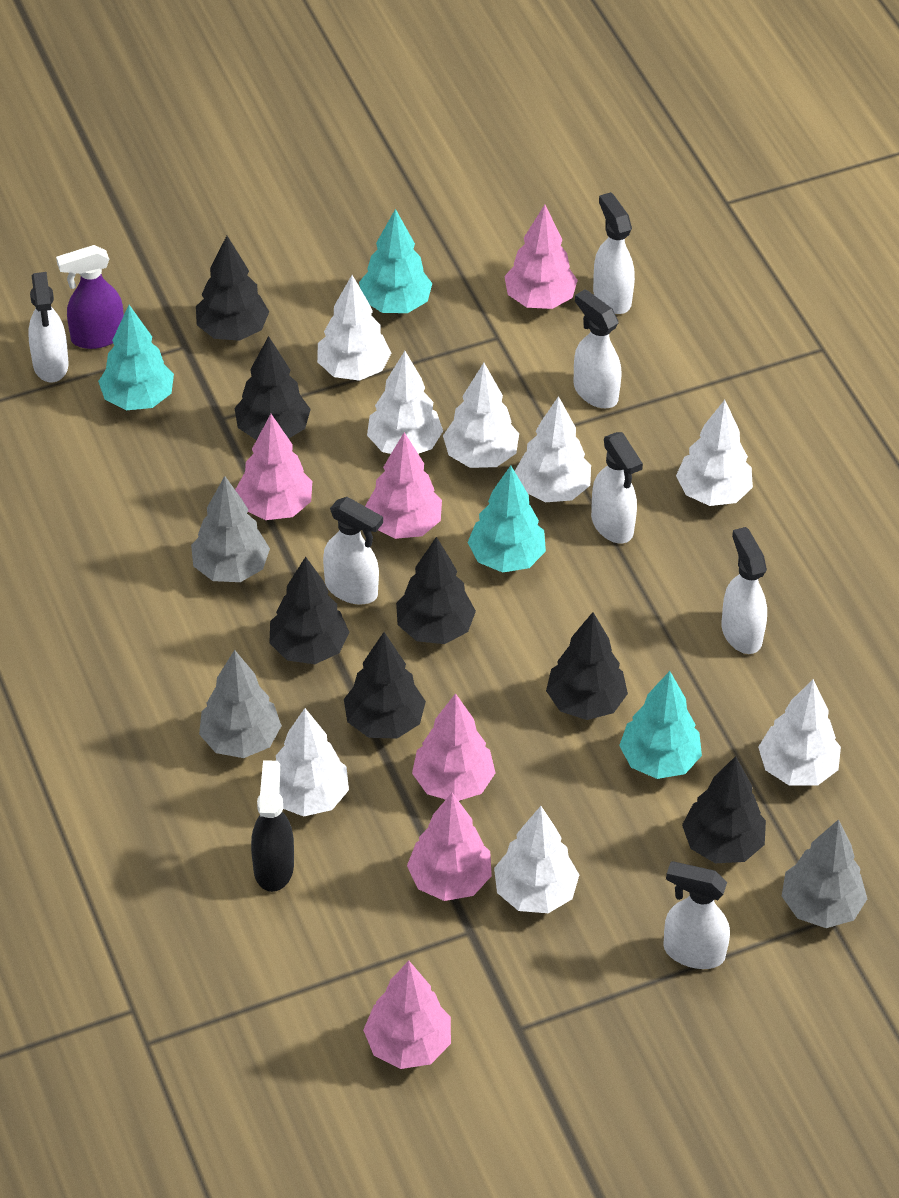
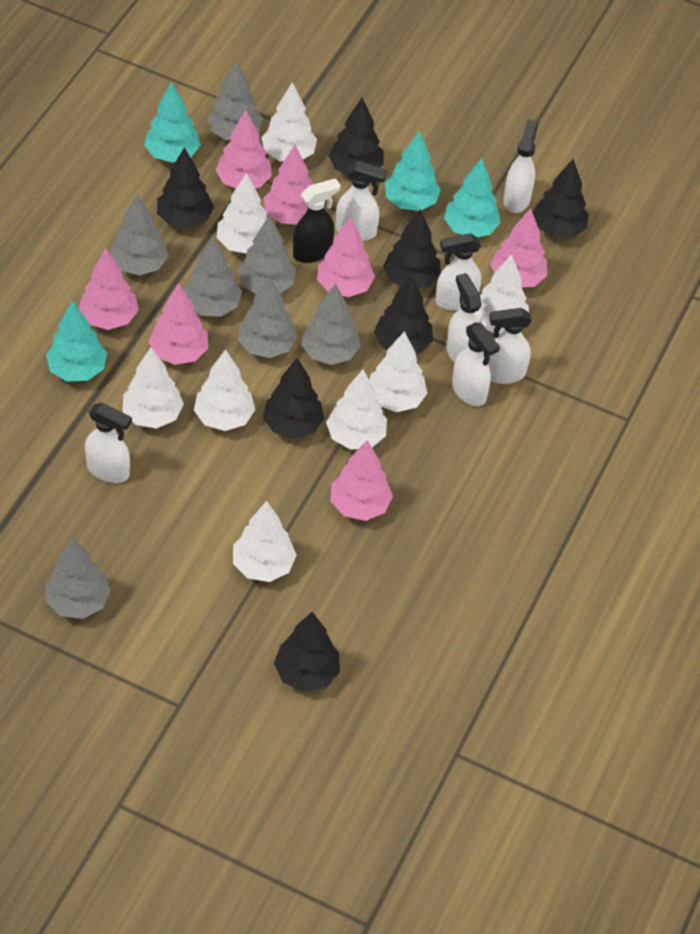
grey tree: 3 -> 7
pink tree: 6 -> 7
purple spray bottle: 1 -> 0

